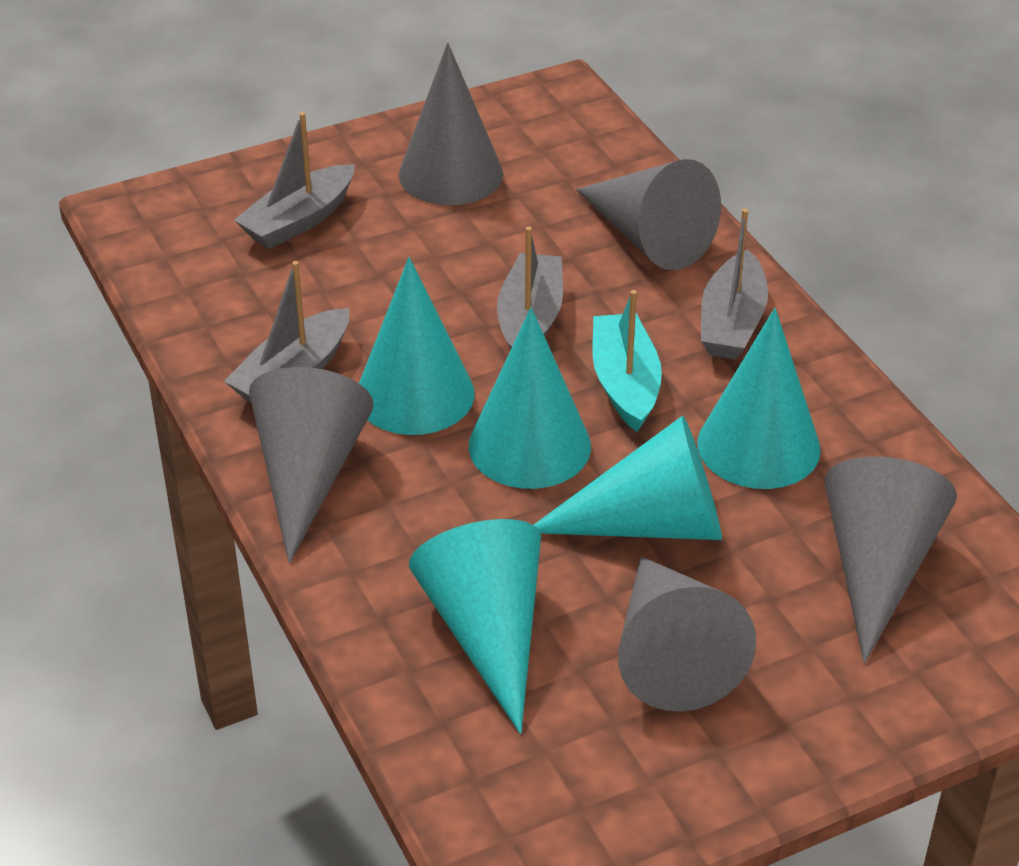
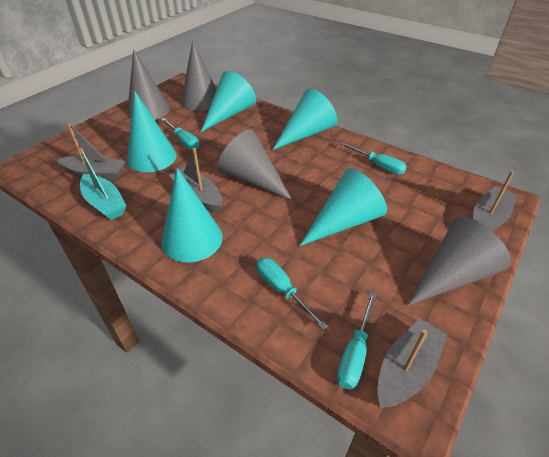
grey cone: 5 -> 4
turquoise screwdriver: 0 -> 4

